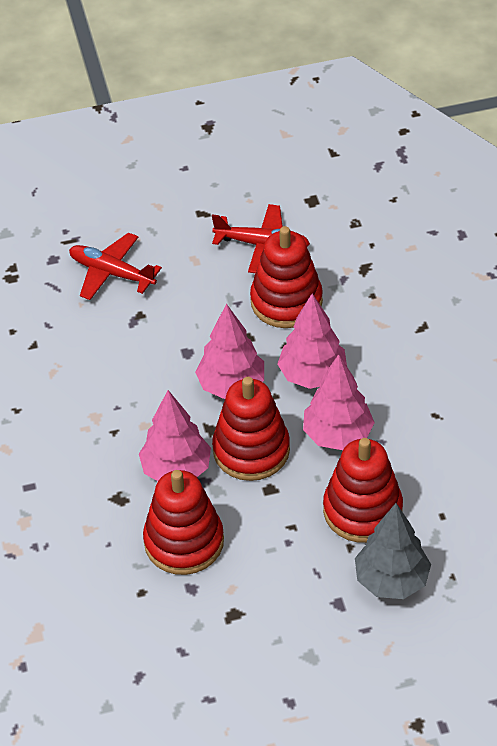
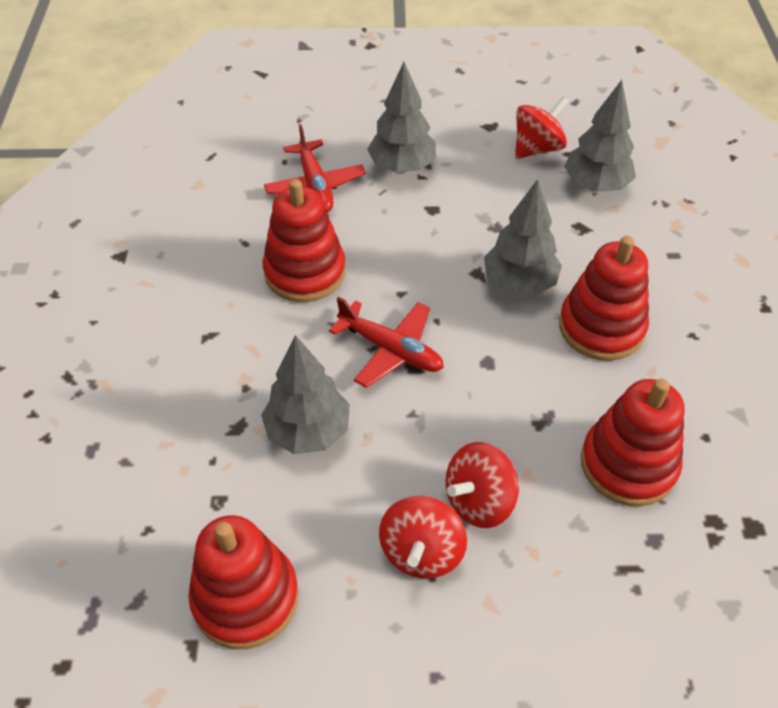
grey tree: 1 -> 4
pink tree: 4 -> 0
red spinning top: 0 -> 3

